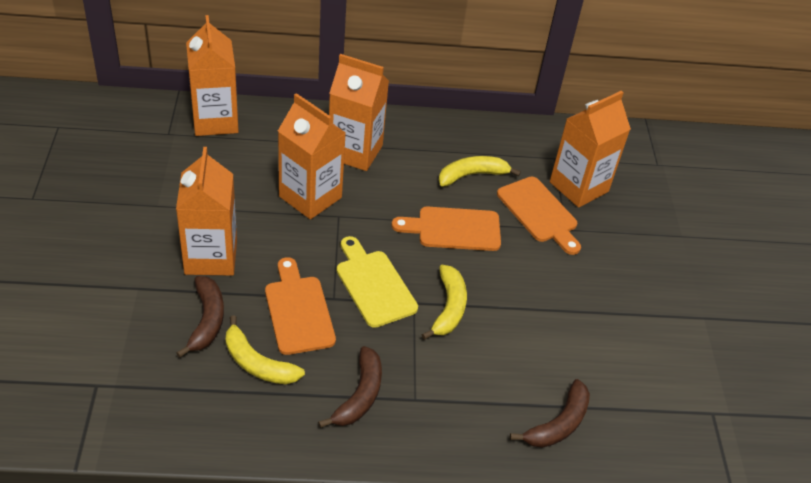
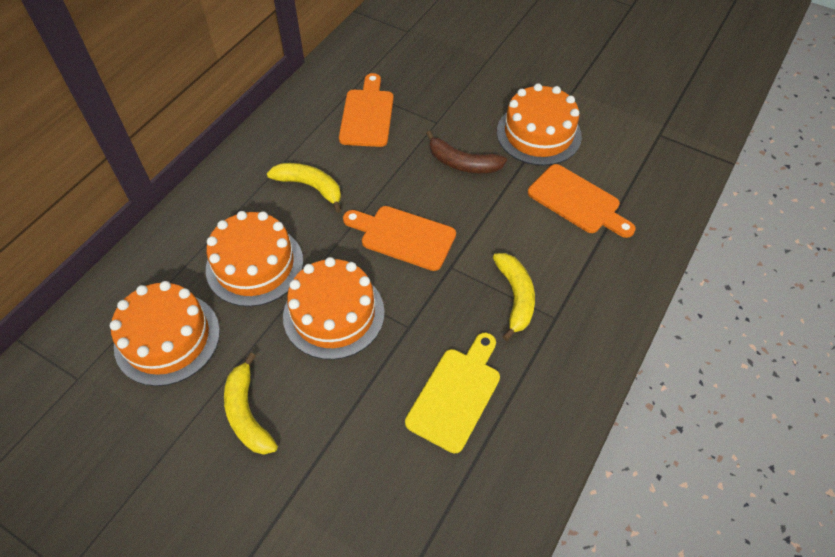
brown banana: 3 -> 1
orange cake: 0 -> 4
orange carton: 5 -> 0

